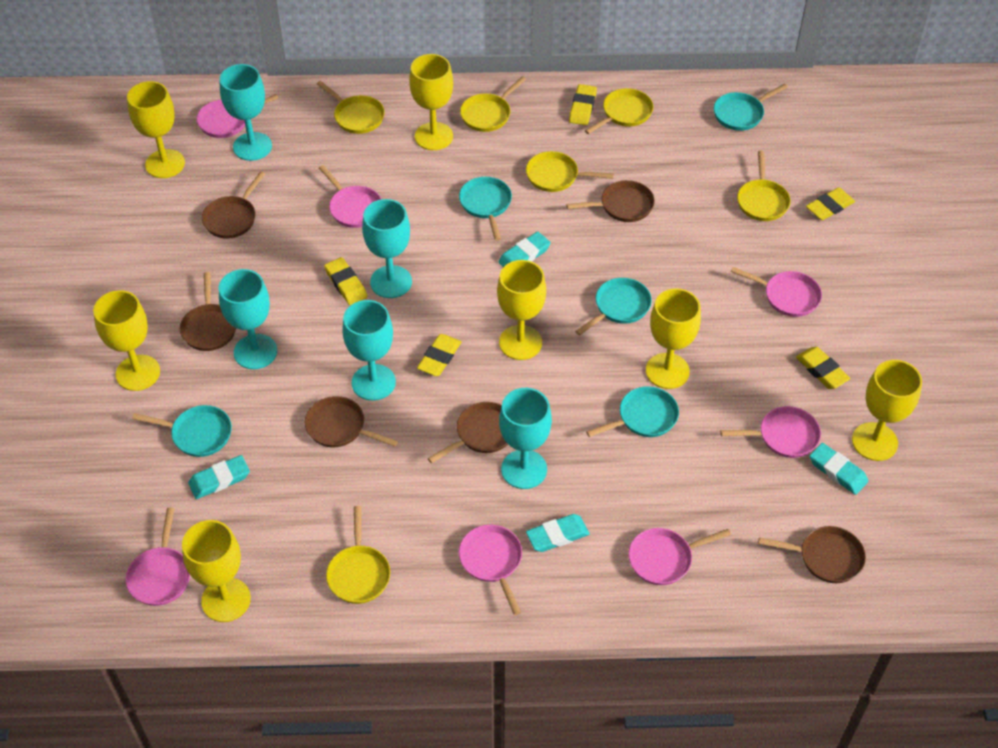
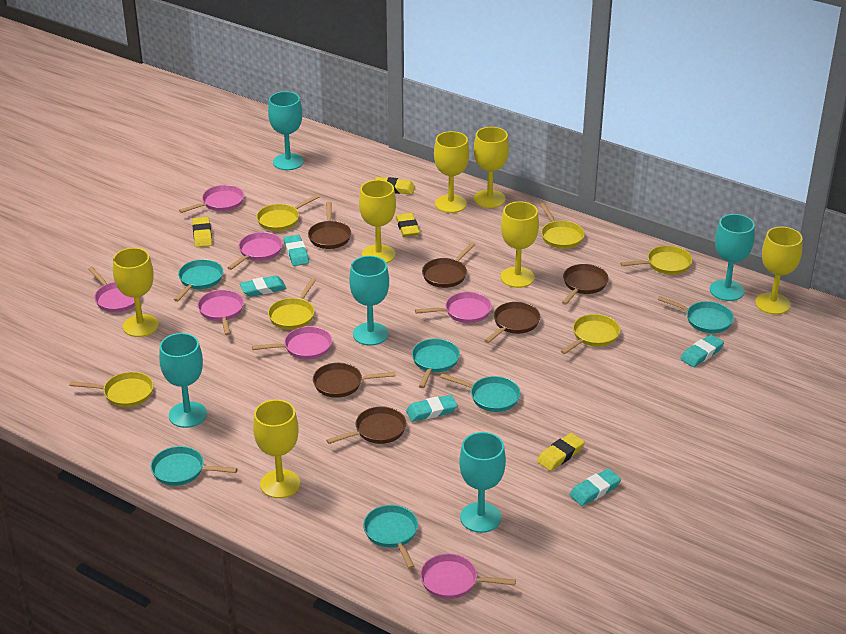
turquoise eraser: 4 -> 5
turquoise pan: 5 -> 6
yellow eraser: 5 -> 4

